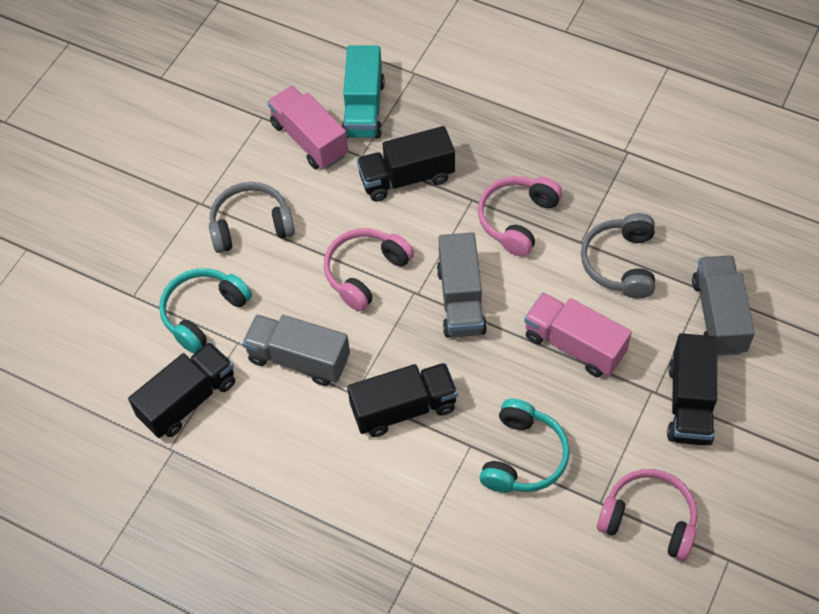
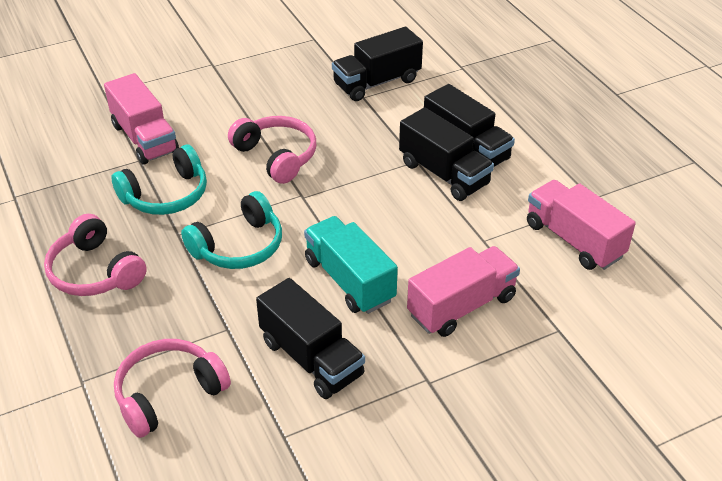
grey headphones: 2 -> 0
grey truck: 3 -> 0
pink truck: 2 -> 3

